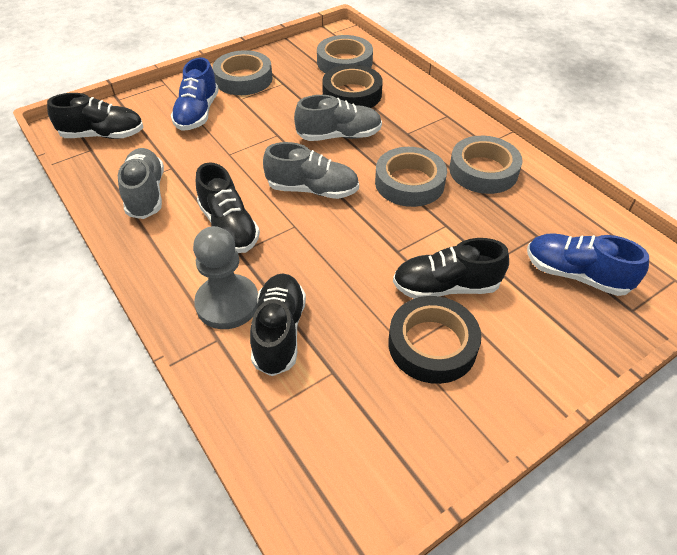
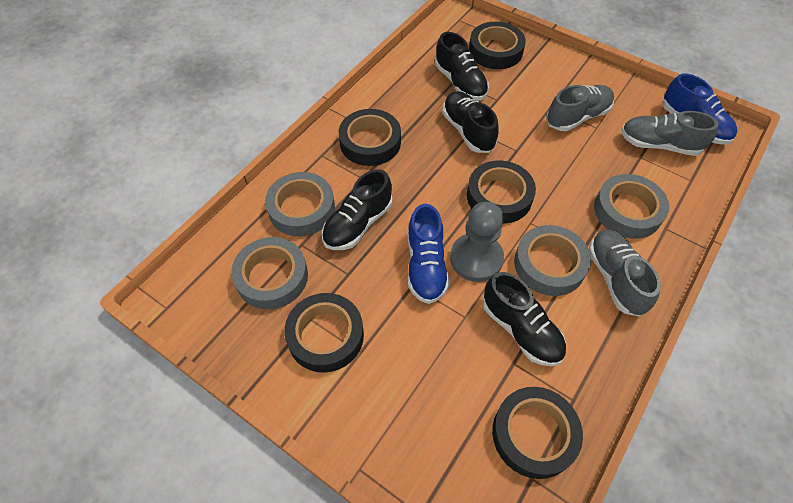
black tape: 2 -> 5

